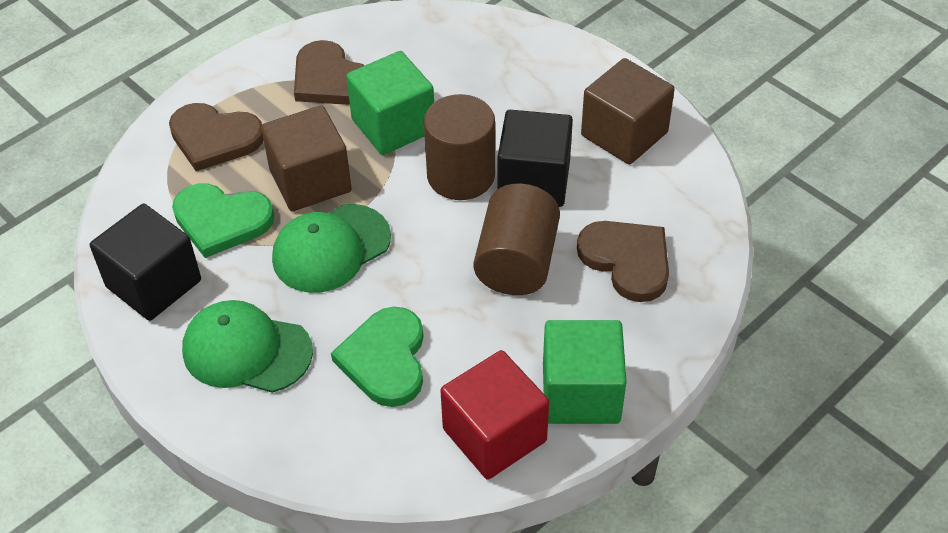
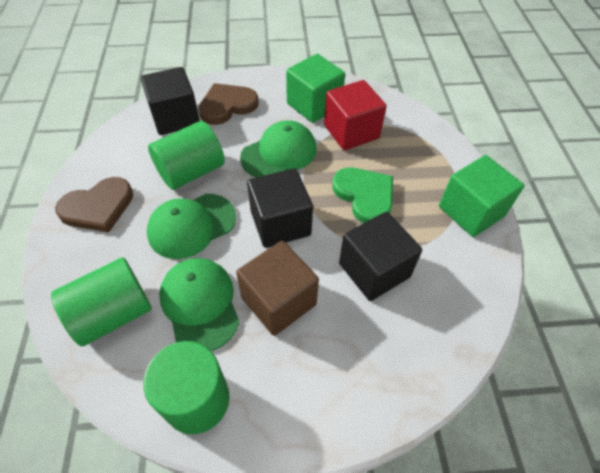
black cube: 2 -> 3
brown cube: 2 -> 1
brown cylinder: 2 -> 0
brown heart: 3 -> 2
green cap: 2 -> 3
green cylinder: 0 -> 3
green heart: 2 -> 1

